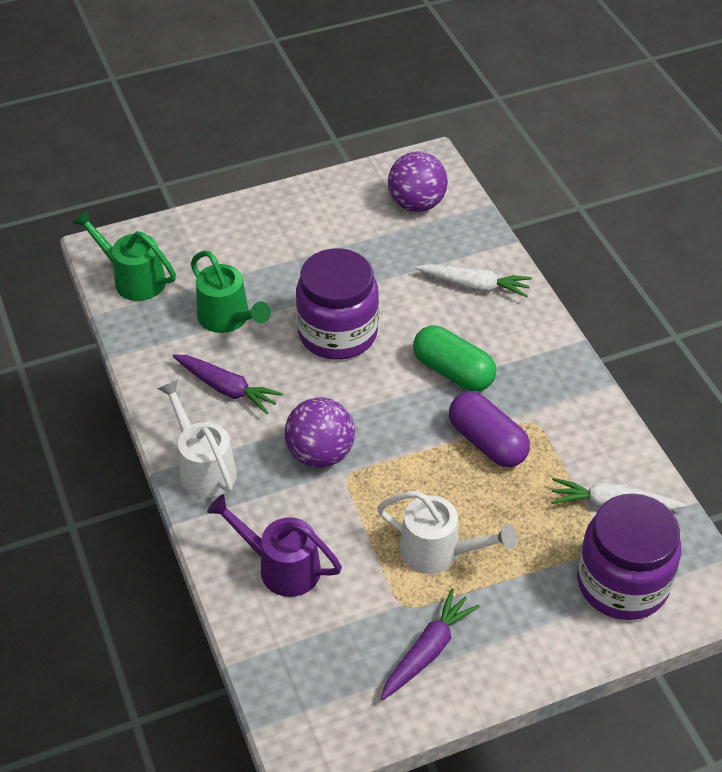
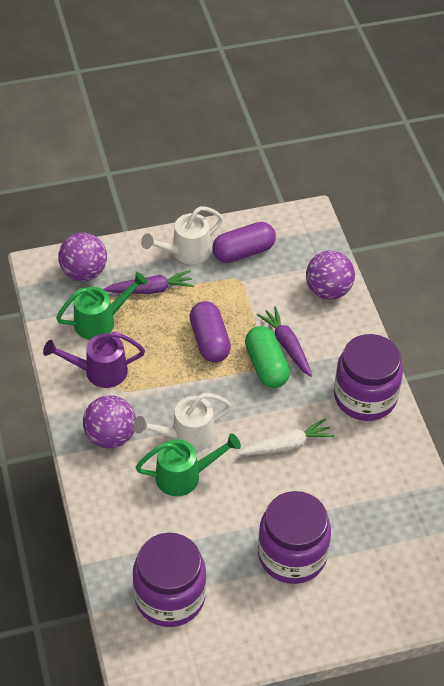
purple ball: 2 -> 3
purple capsule: 1 -> 2
purple jar: 2 -> 3
white carrot: 2 -> 1

